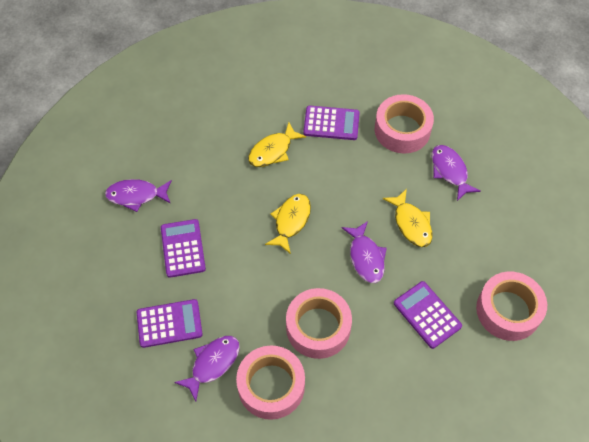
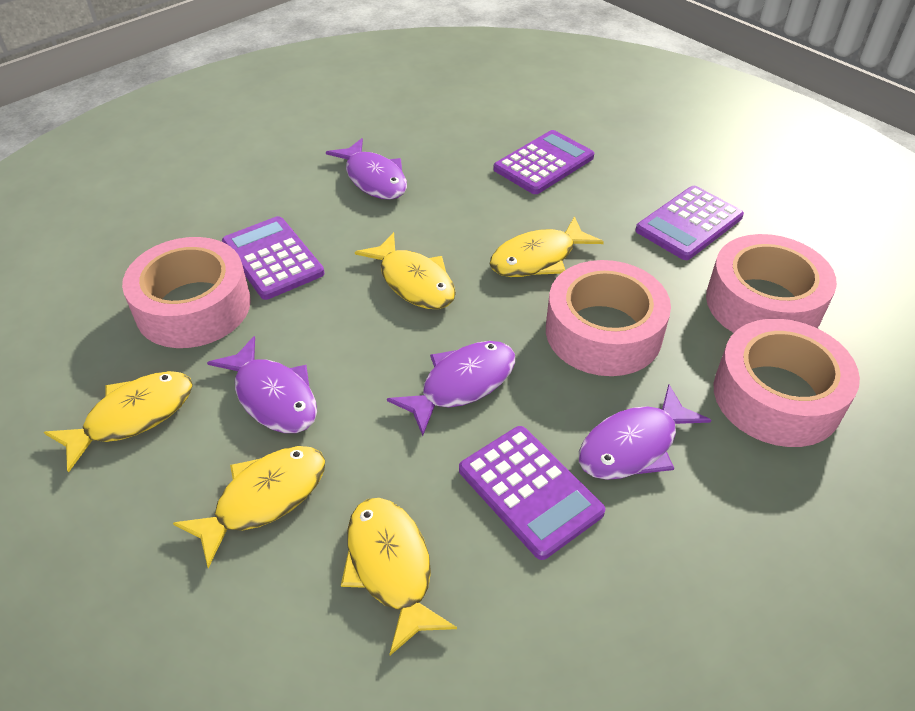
yellow fish: 3 -> 5

